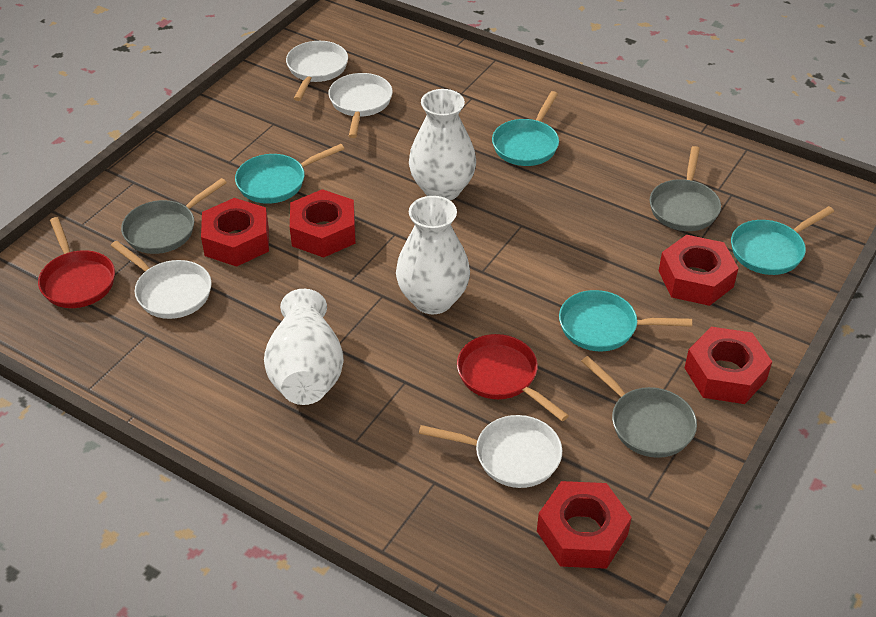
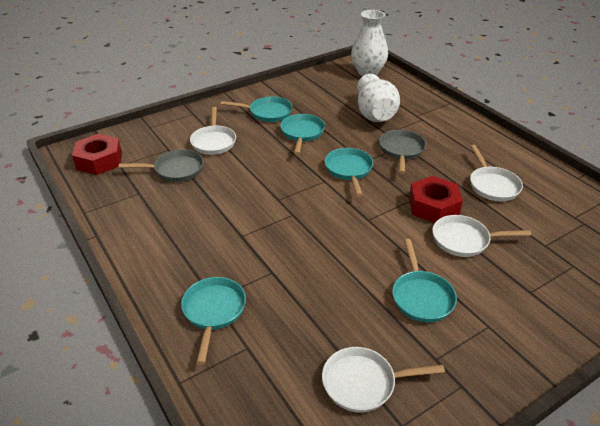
grey pan: 3 -> 2
red nut: 5 -> 2
red pan: 2 -> 0
turquoise pan: 4 -> 5
white vase: 3 -> 2

